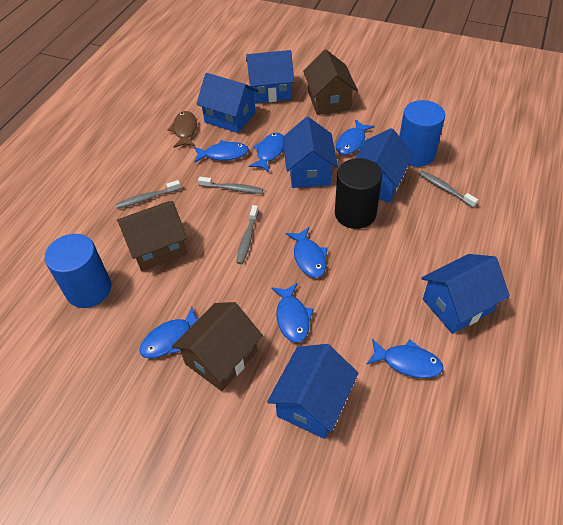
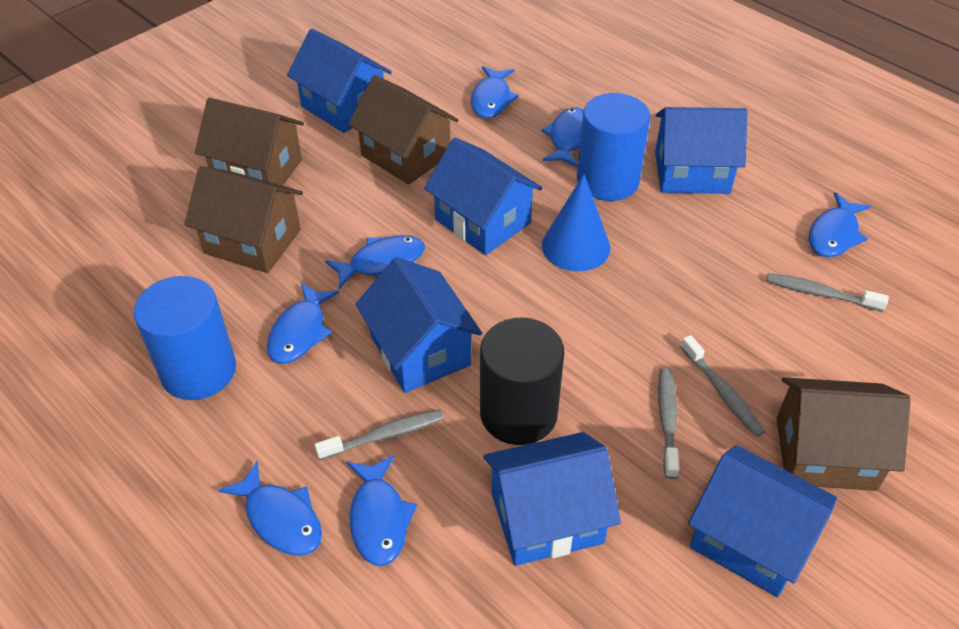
blue cone: 0 -> 1
brown fish: 1 -> 0
brown house: 3 -> 4

